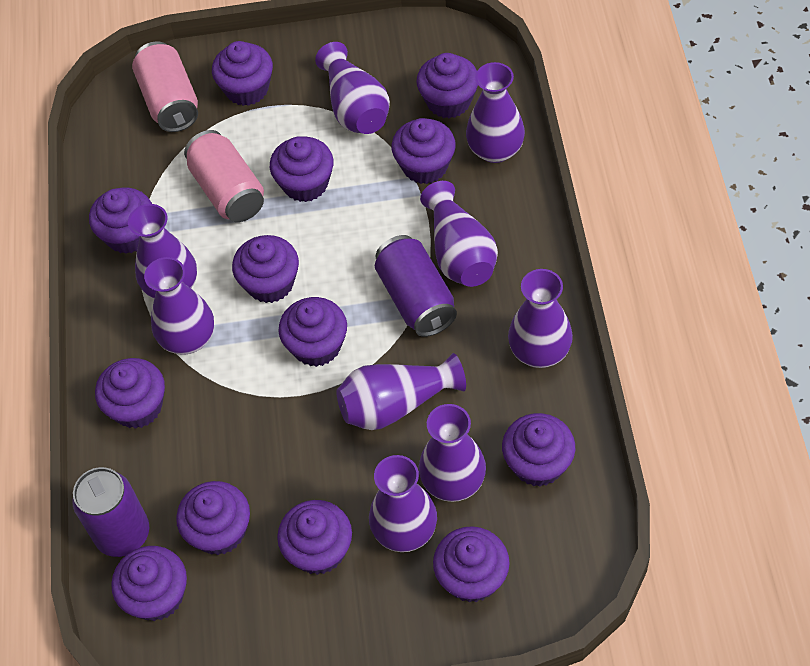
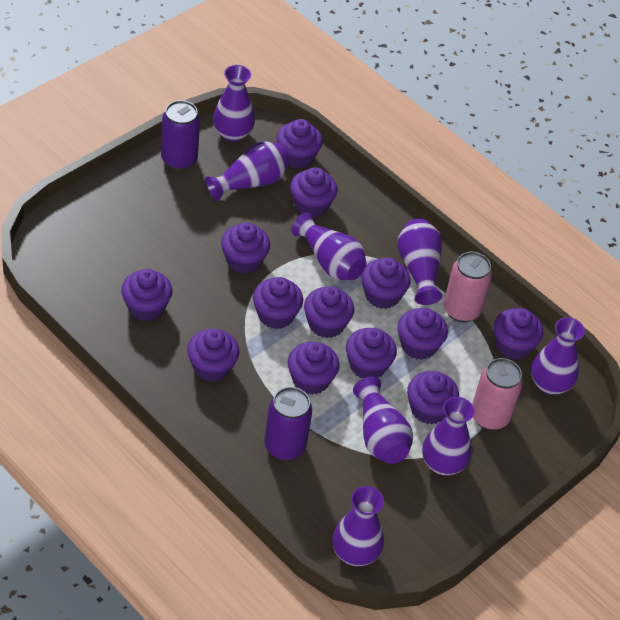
purple vase: 9 -> 8

